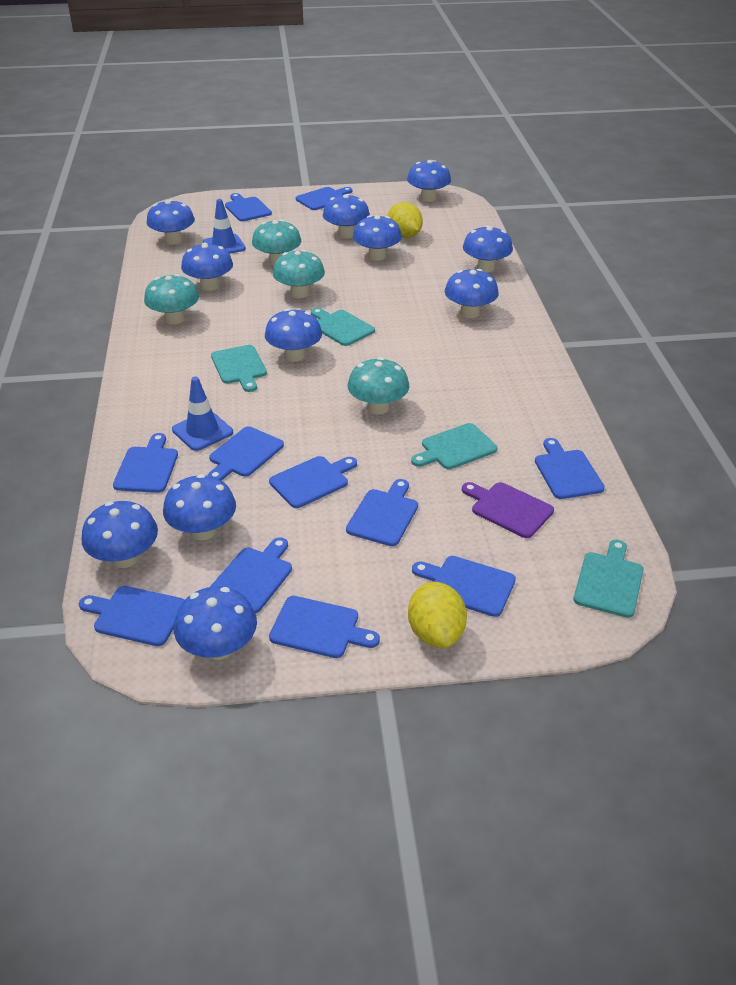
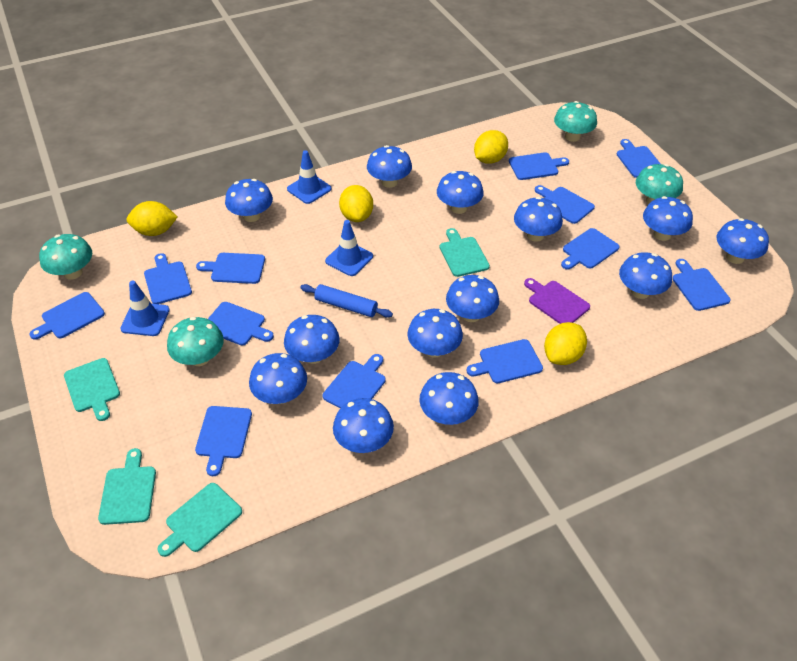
blue cutting board: 11 -> 12
blue mushroom: 11 -> 13
blue rolling pin: 0 -> 1
blue traffic cone: 2 -> 3
yellow lemon: 2 -> 4

